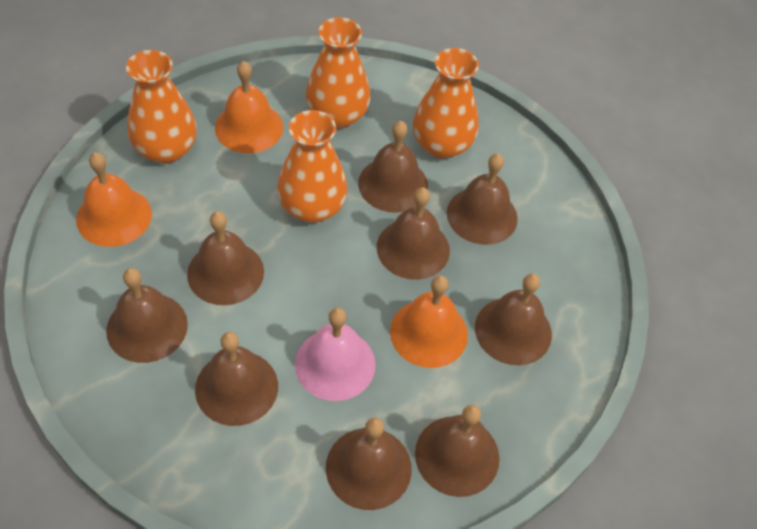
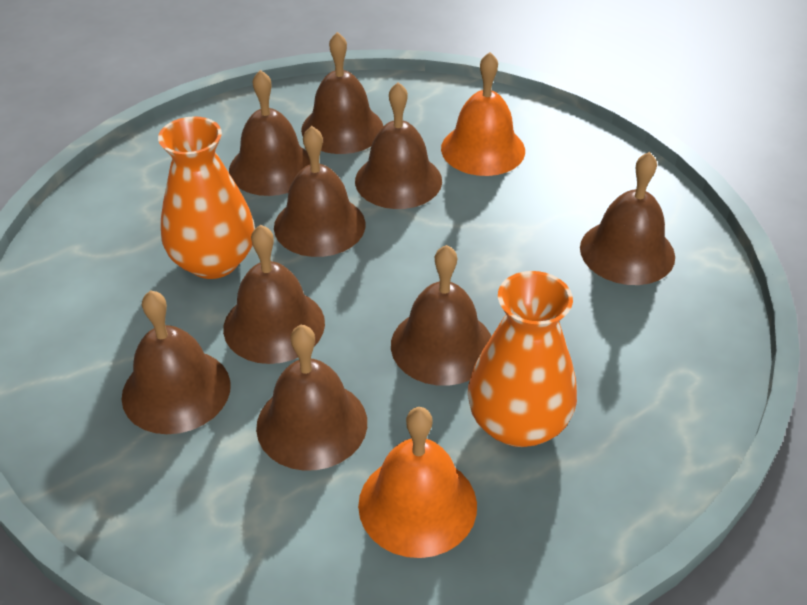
orange bell: 3 -> 2
orange vase: 4 -> 2
pink bell: 1 -> 0

